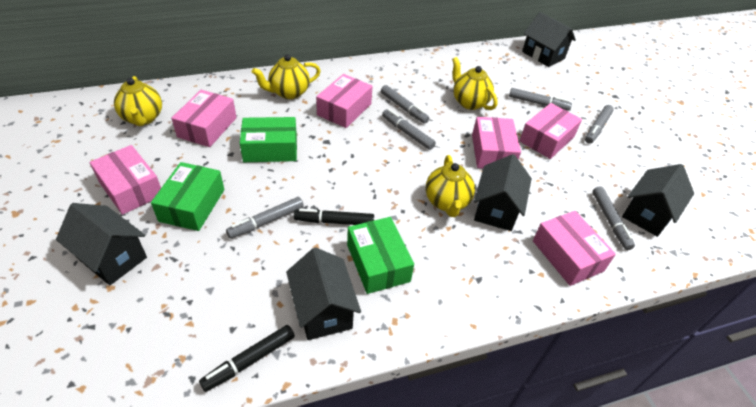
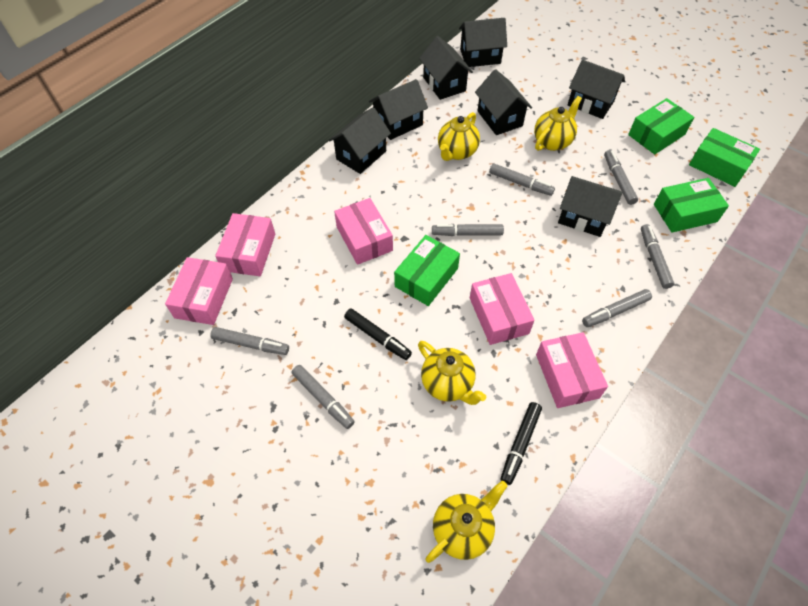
black house: 5 -> 7
green box: 3 -> 4
grey marker: 6 -> 7
pink box: 6 -> 5

